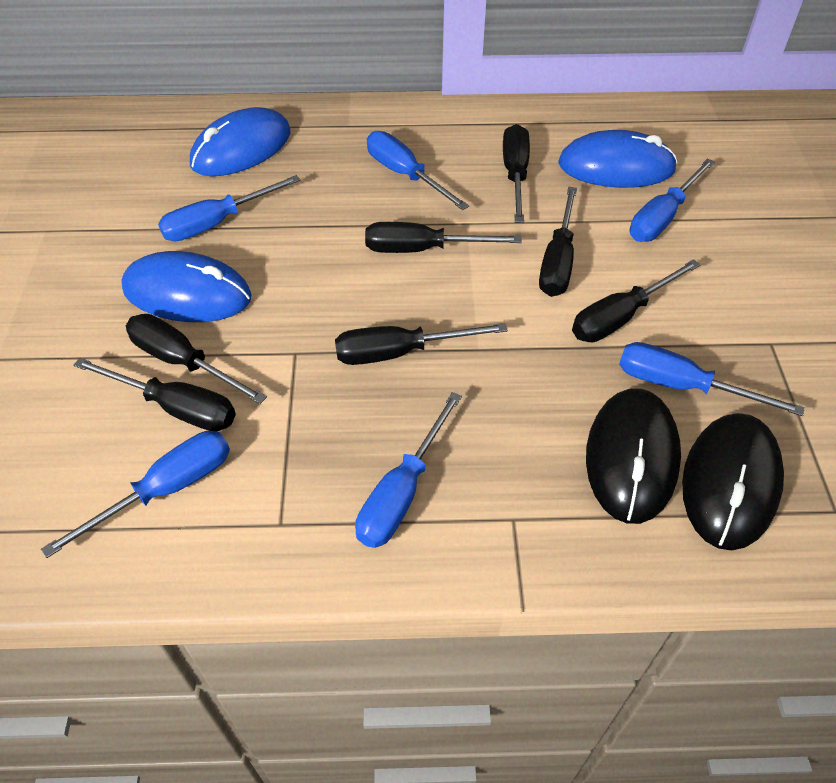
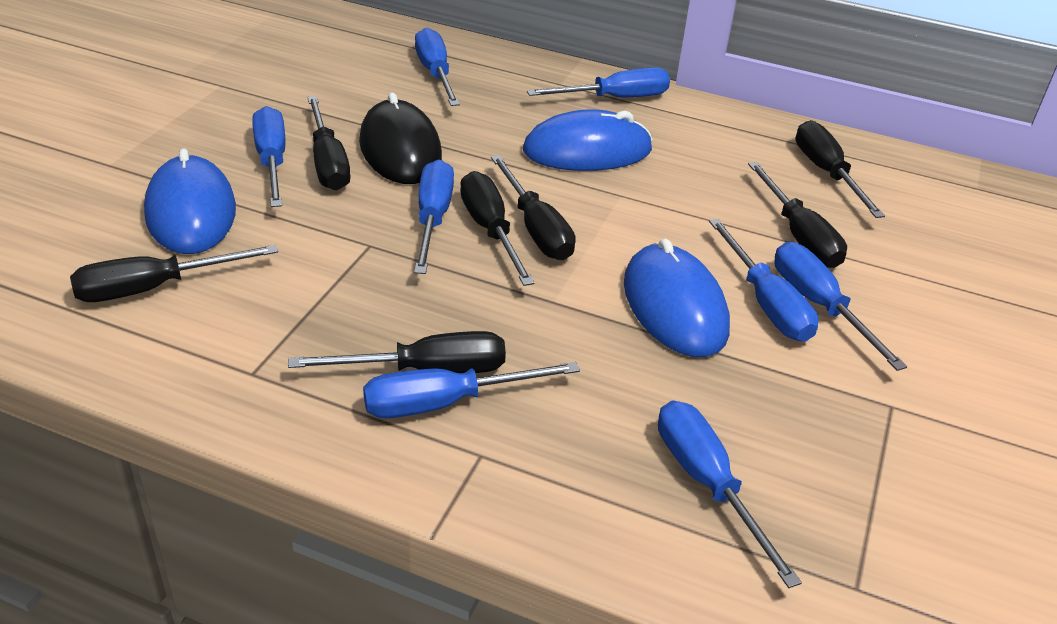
black mouse: 2 -> 1
blue screwdriver: 6 -> 8

